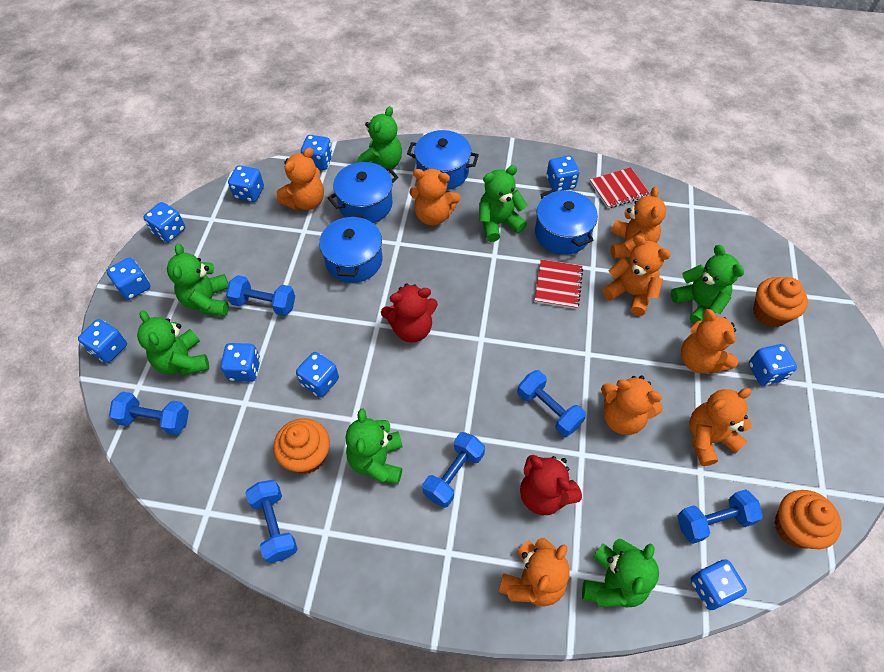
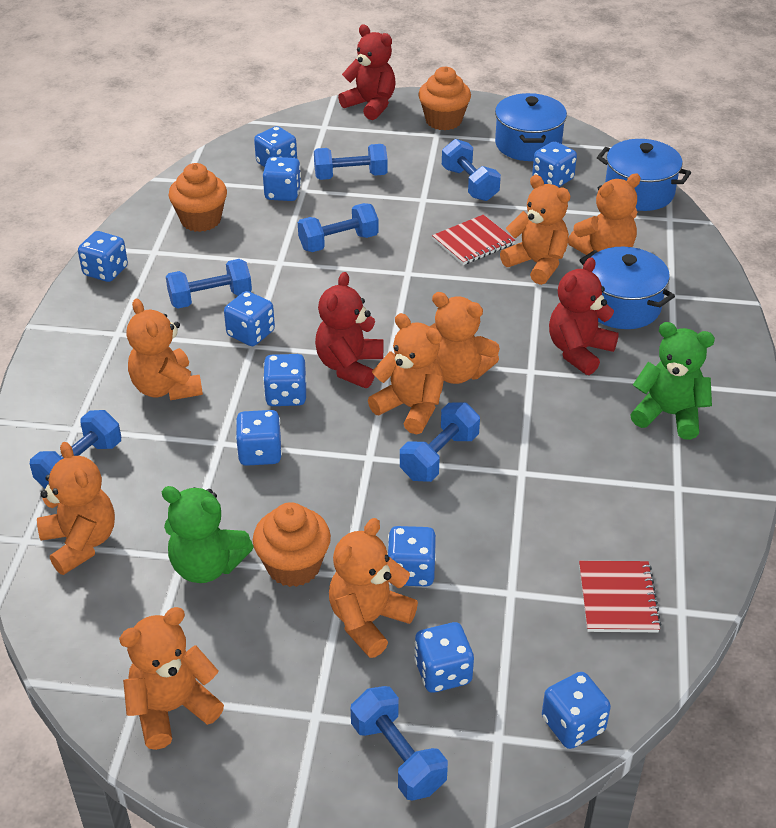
blue dumbbell: 6 -> 7
blue pot: 4 -> 3
green teddy bear: 7 -> 2
red teddy bear: 2 -> 3

